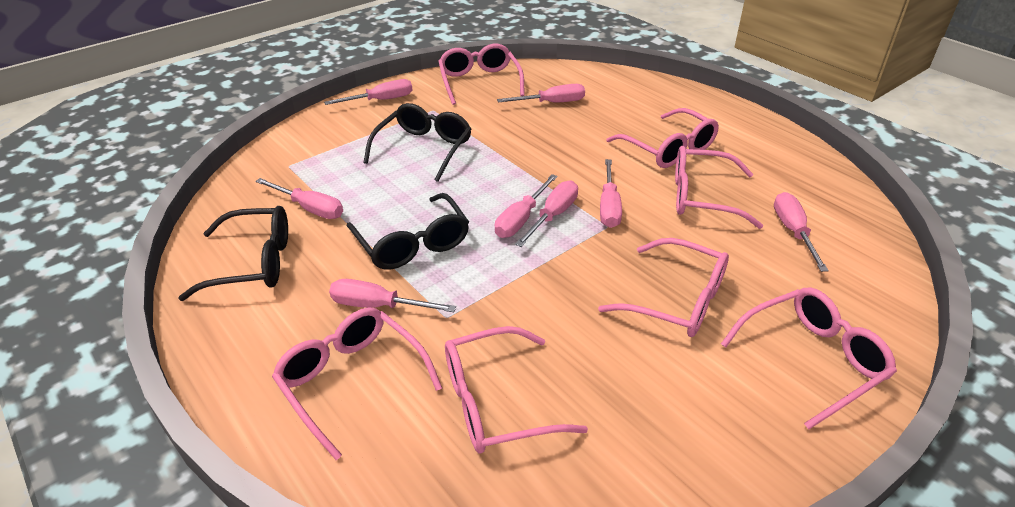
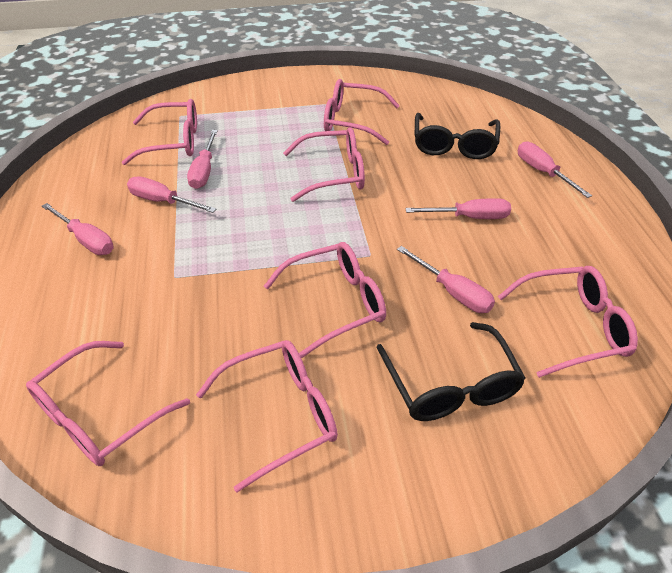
black glasses: 3 -> 2
pink screwdriver: 8 -> 6

